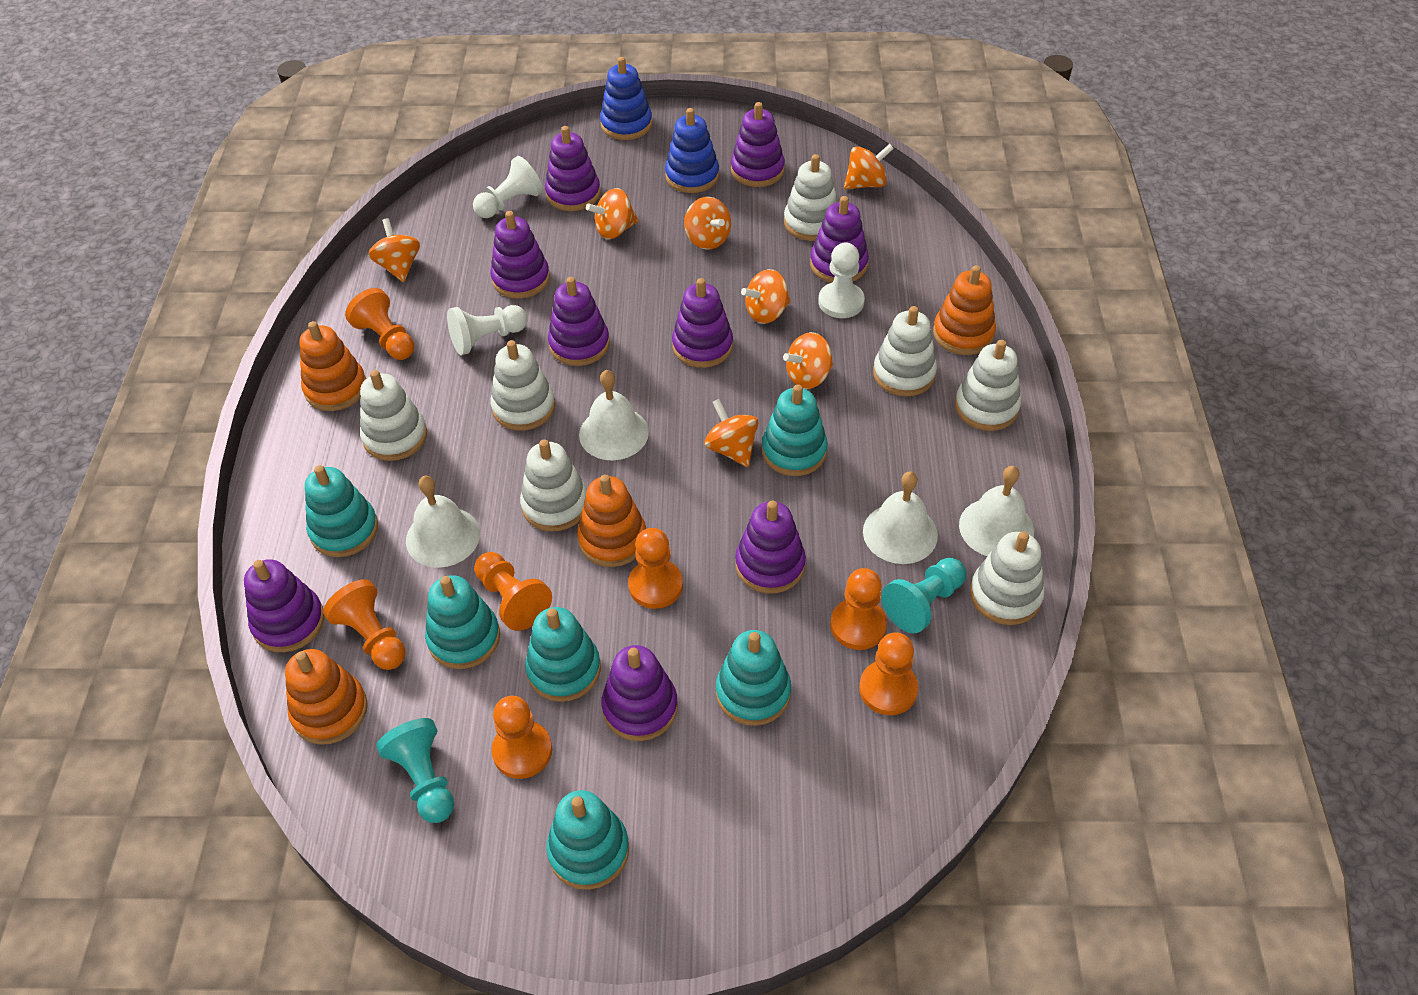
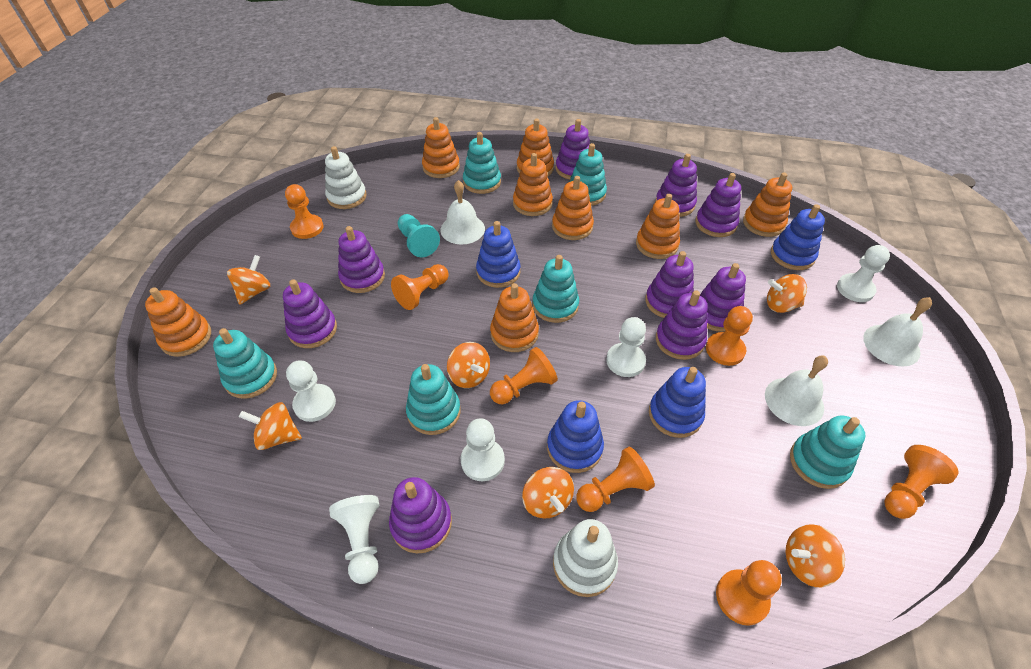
blue stacking toy: 2 -> 4
orange spinning top: 7 -> 6
orange stacking toy: 4 -> 8
turquoise pawn: 2 -> 1
white bell: 4 -> 3
white pawn: 3 -> 5
white stacking toy: 7 -> 2

